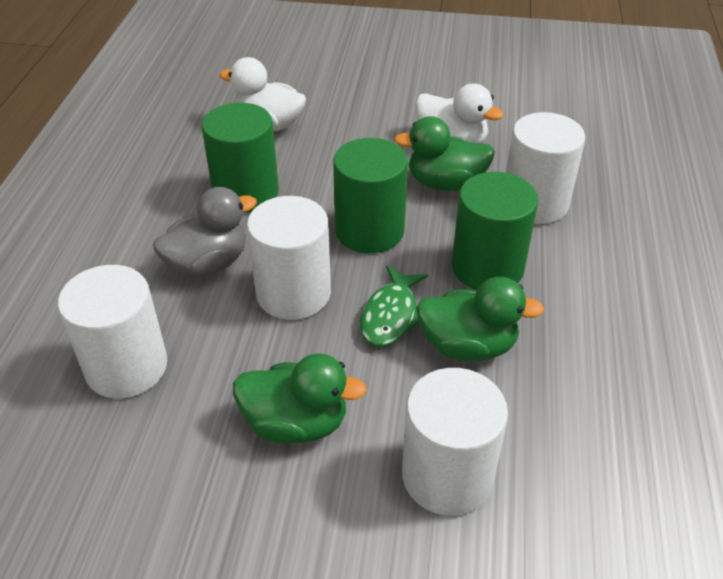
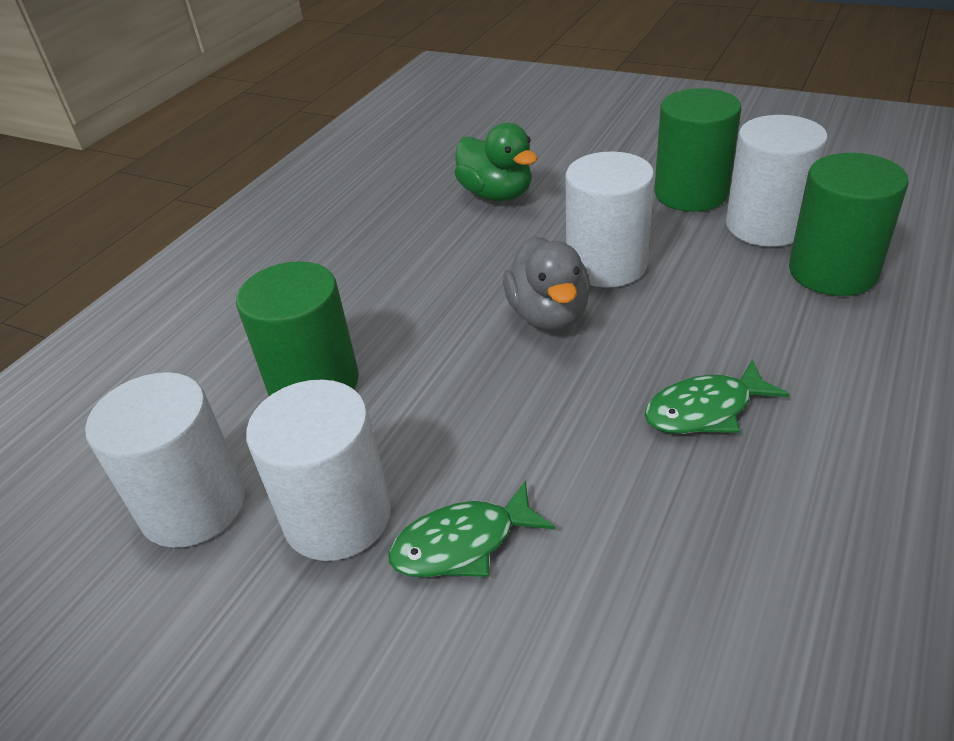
green duck: 3 -> 1
green fish: 1 -> 2
white duck: 2 -> 0

